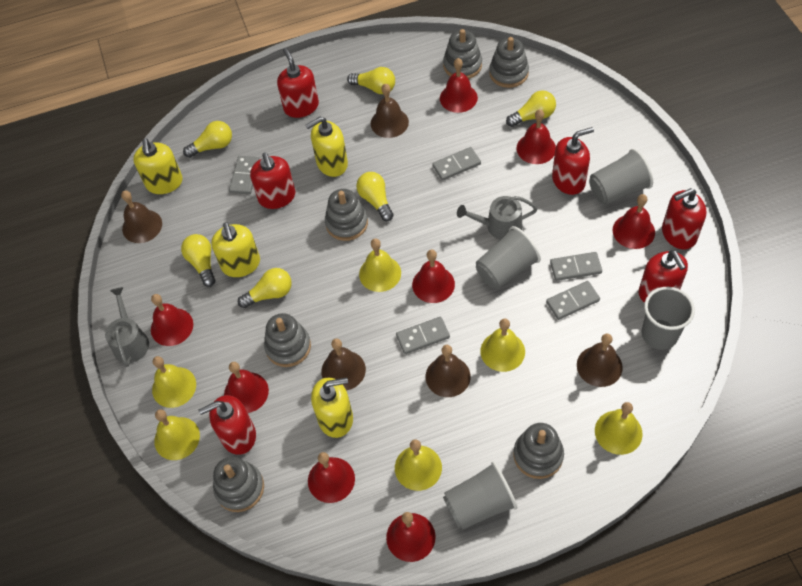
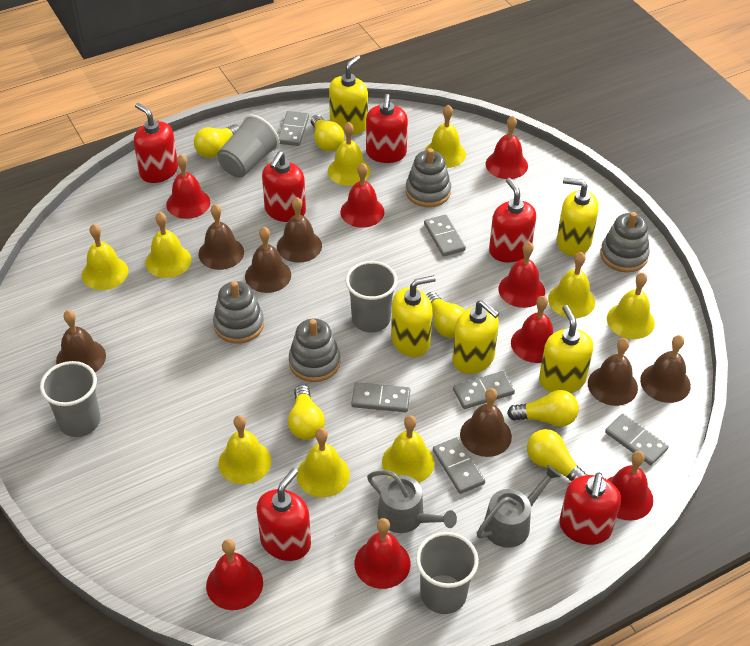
brown bell: 5 -> 7
grey domino: 5 -> 6
grey stacking toy: 6 -> 4
yellow bell: 6 -> 9
yellow soap dispenser: 4 -> 5

